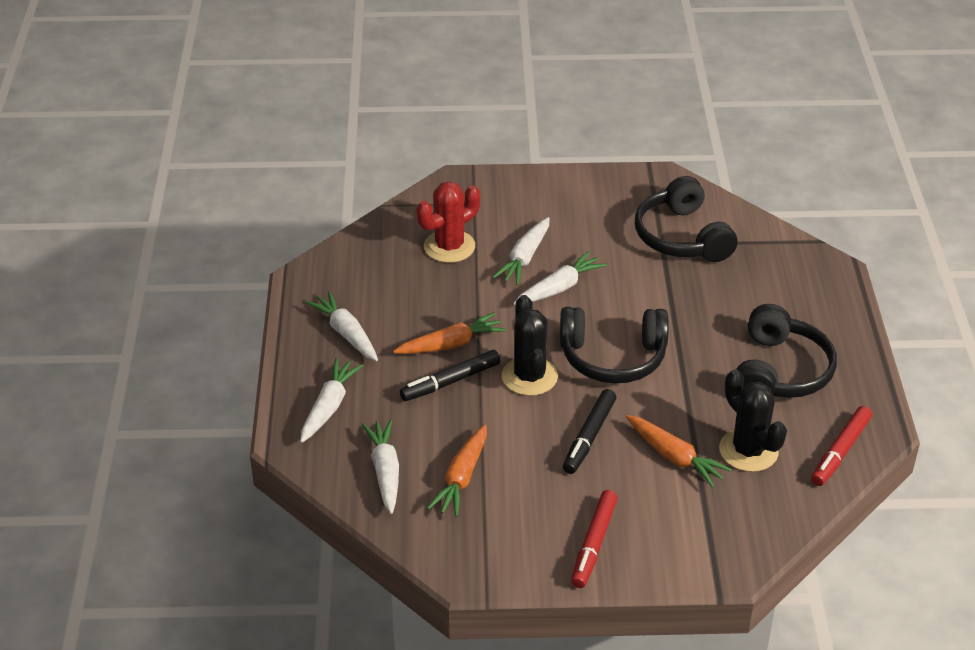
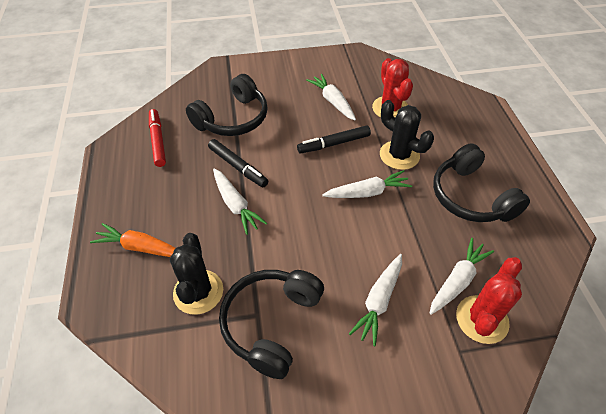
orange carrot: 3 -> 1
red cactus: 1 -> 2
red marker: 2 -> 1

